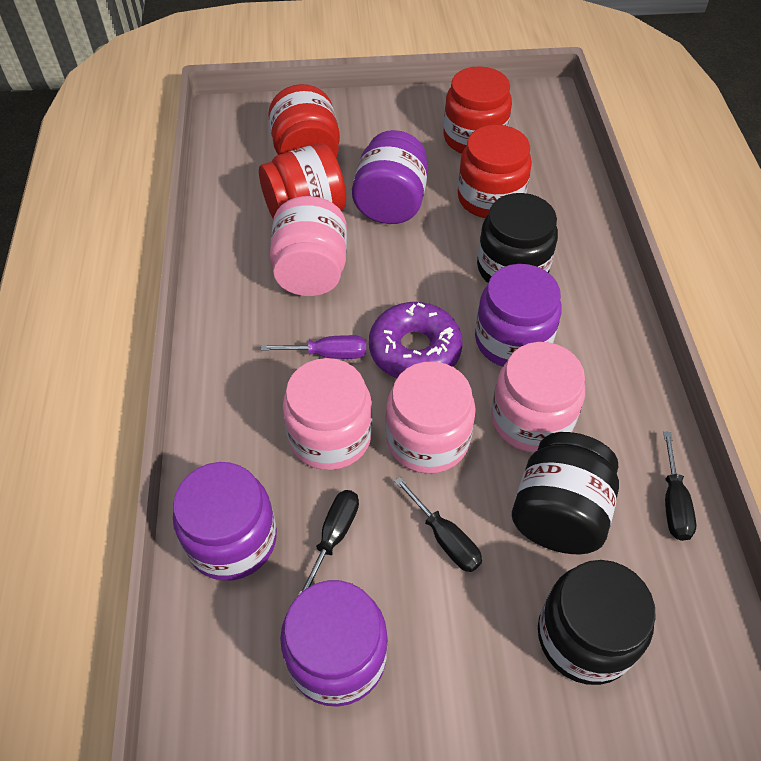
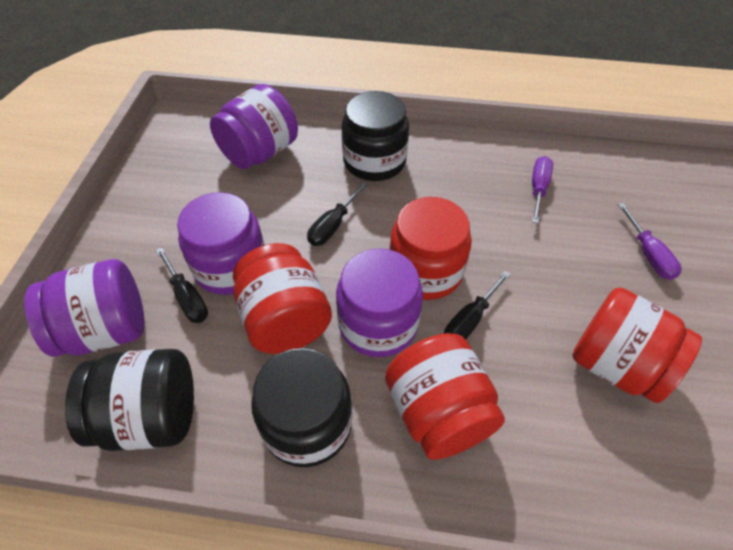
pink jar: 4 -> 0
purple donut: 1 -> 0
purple screwdriver: 1 -> 2

